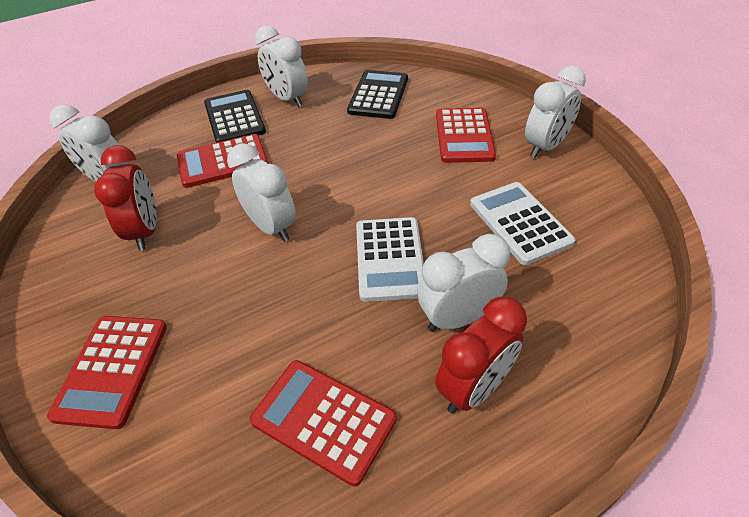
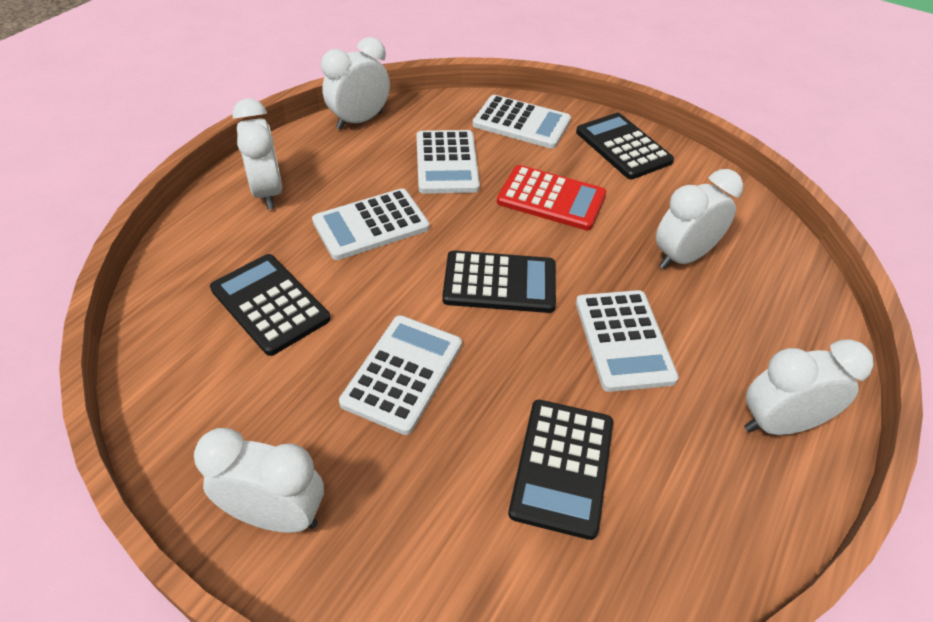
black calculator: 2 -> 4
red calculator: 4 -> 1
red clock: 2 -> 0
white calculator: 2 -> 5

